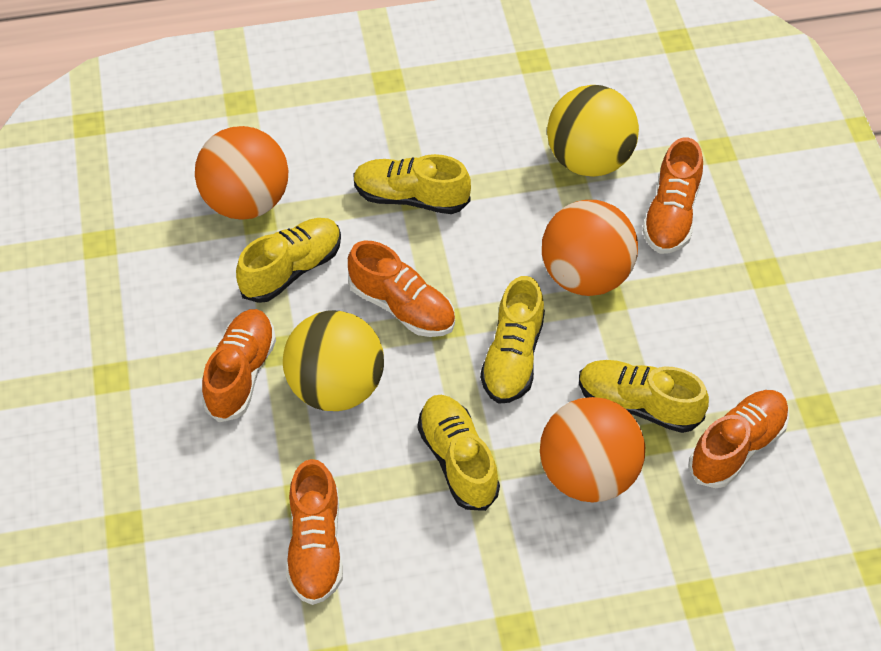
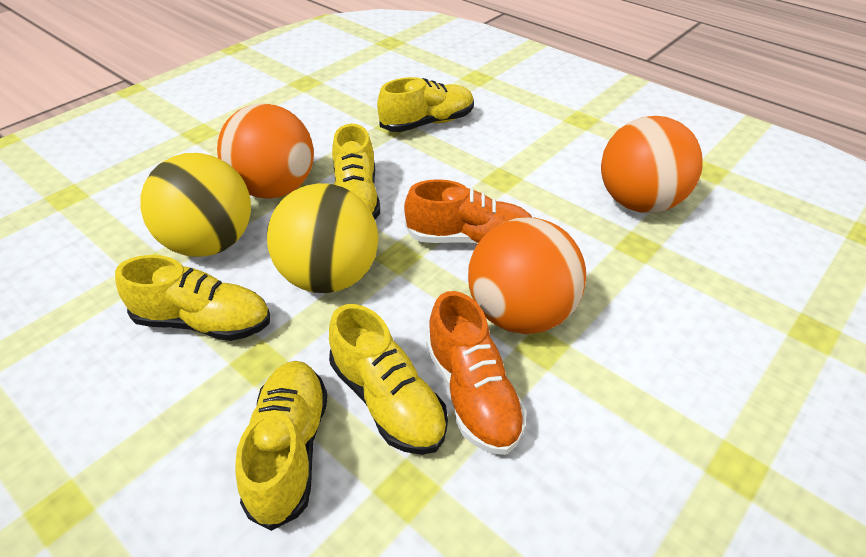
orange shoe: 5 -> 2

